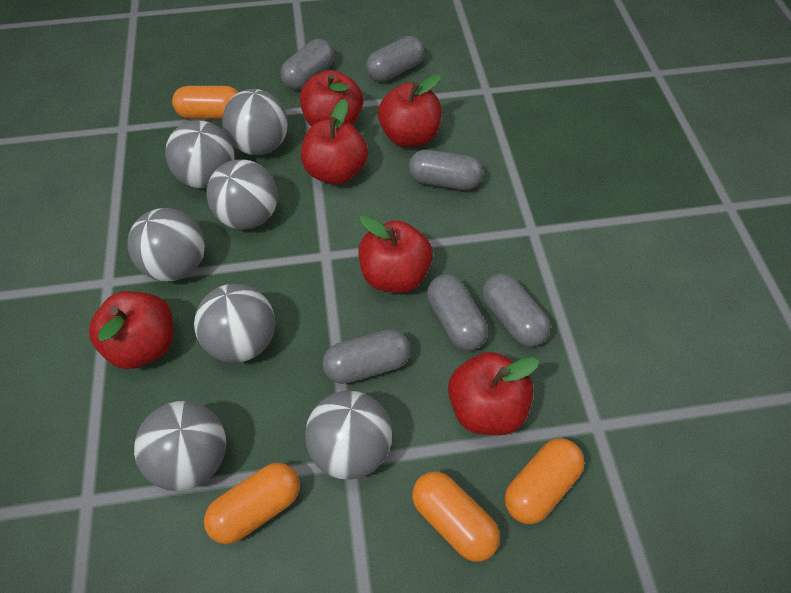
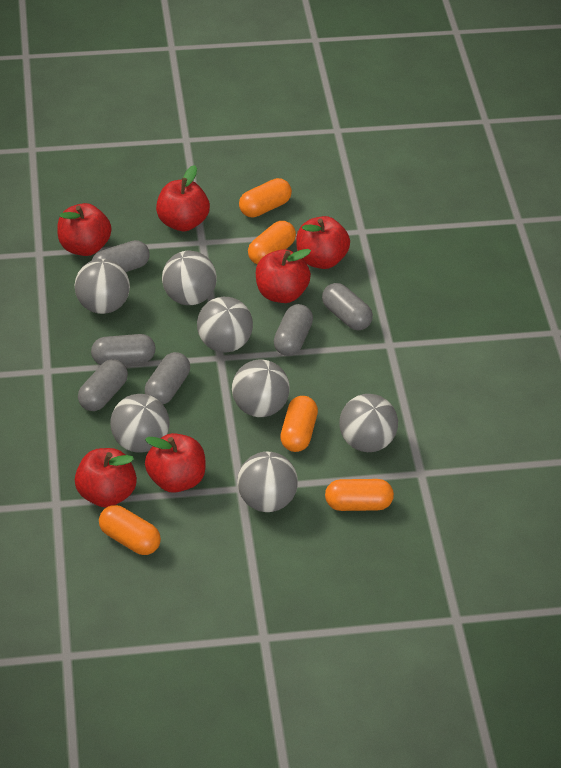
orange capsule: 4 -> 5

